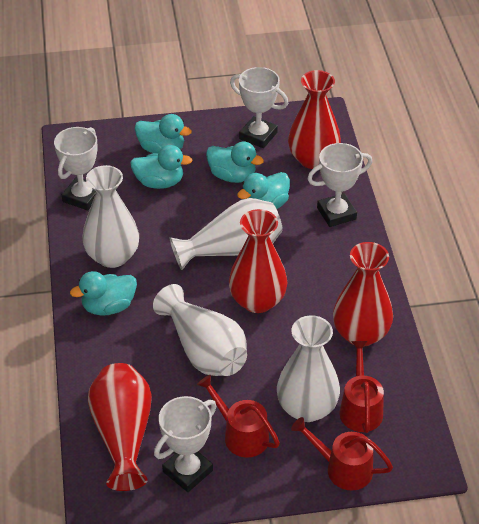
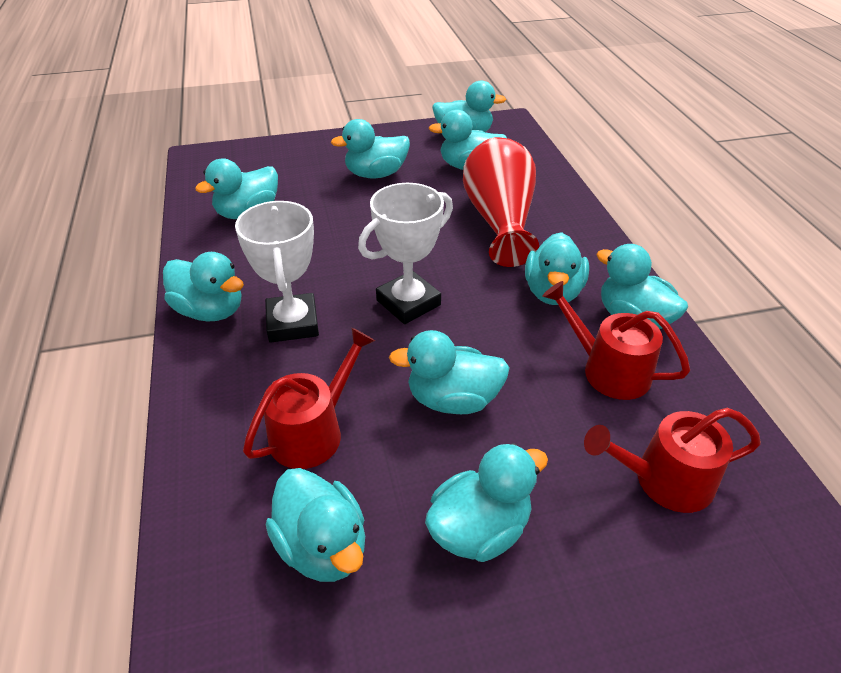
red vase: 4 -> 1
turquoise duck: 5 -> 10
white trophy: 4 -> 2
white vase: 4 -> 0

